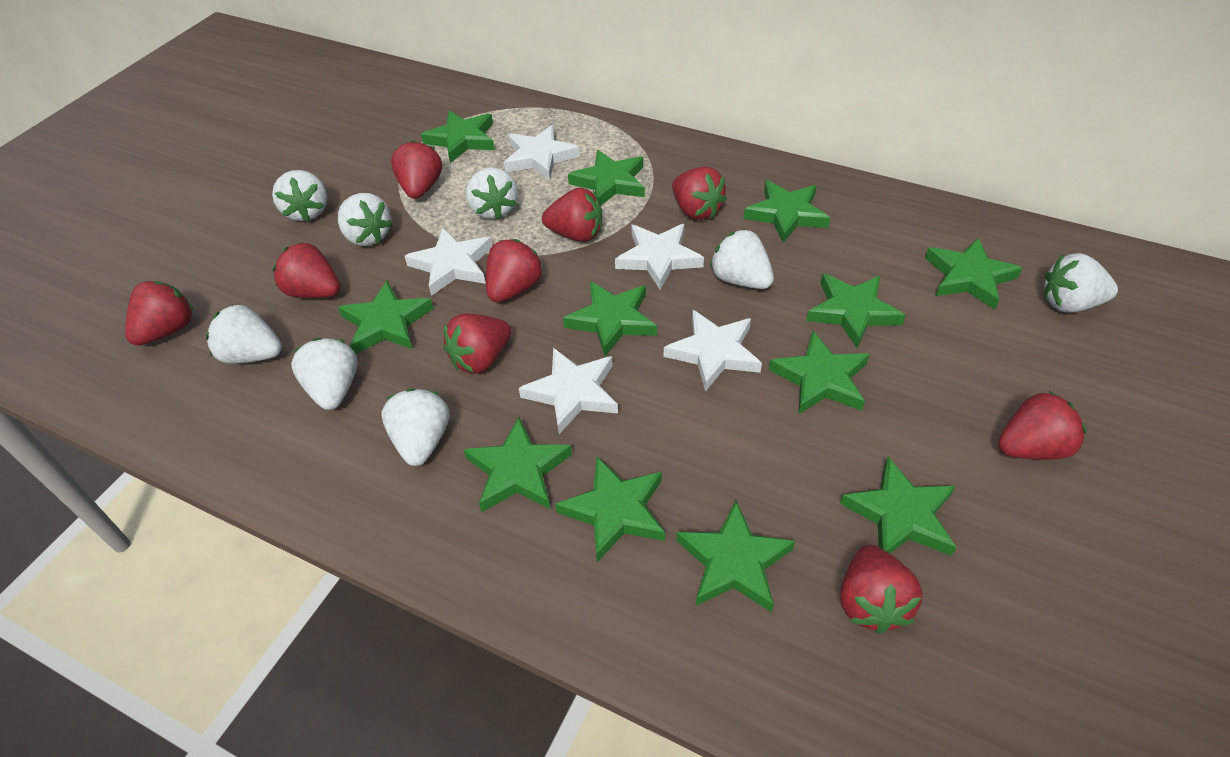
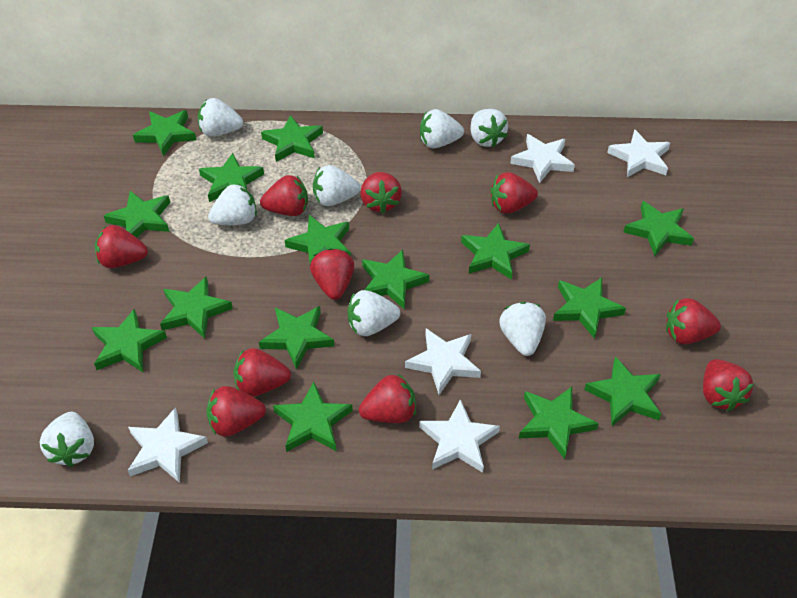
green star: 12 -> 15
red strawberry: 9 -> 10

